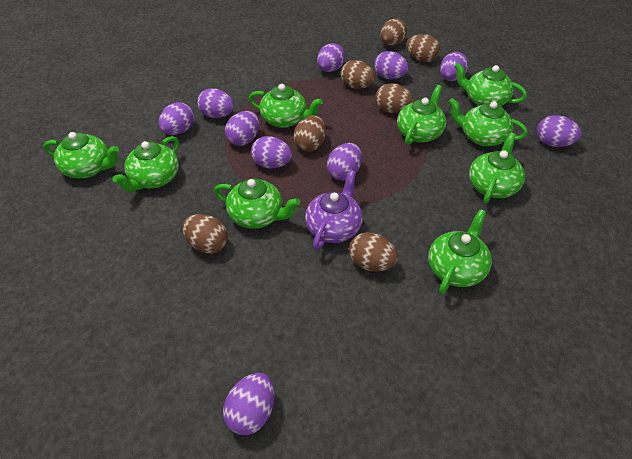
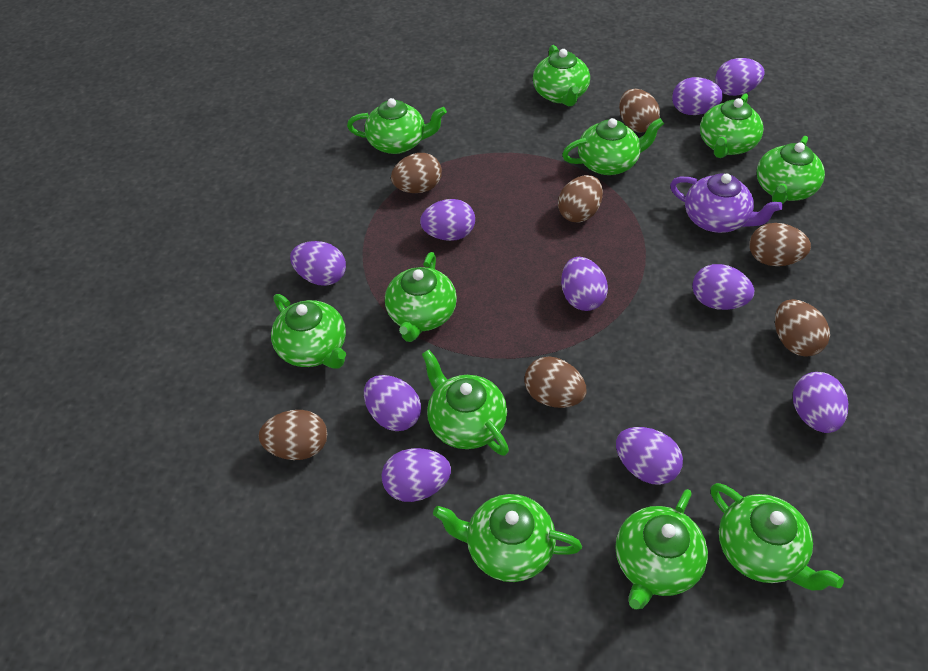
green teapot: 9 -> 11

